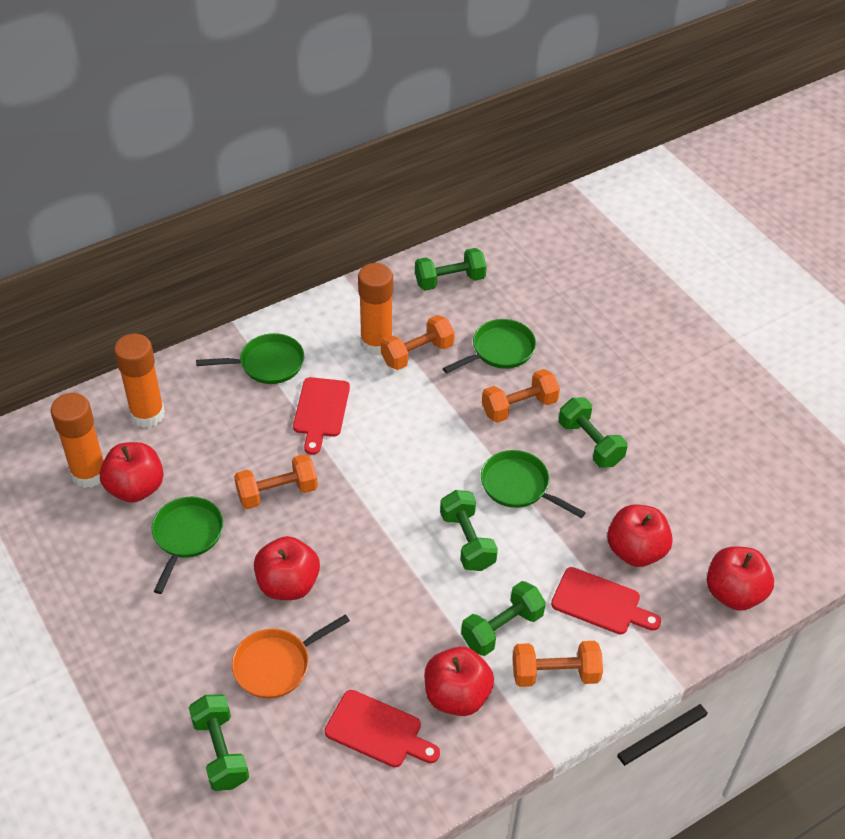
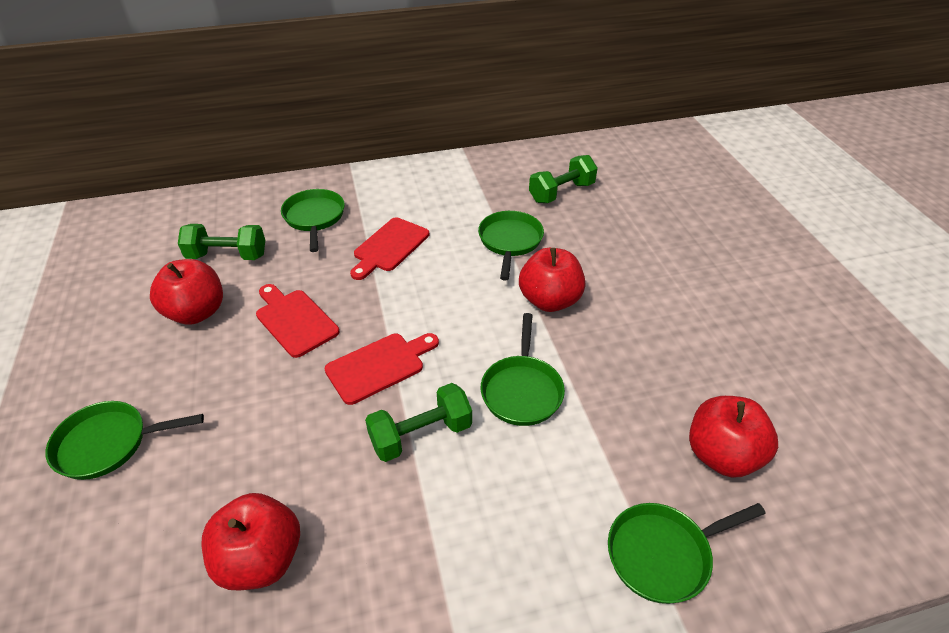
green dumbbell: 5 -> 3
green pan: 4 -> 5
orange dumbbell: 4 -> 0
orange glue stick: 3 -> 0
orange pan: 1 -> 0
red apple: 5 -> 4

